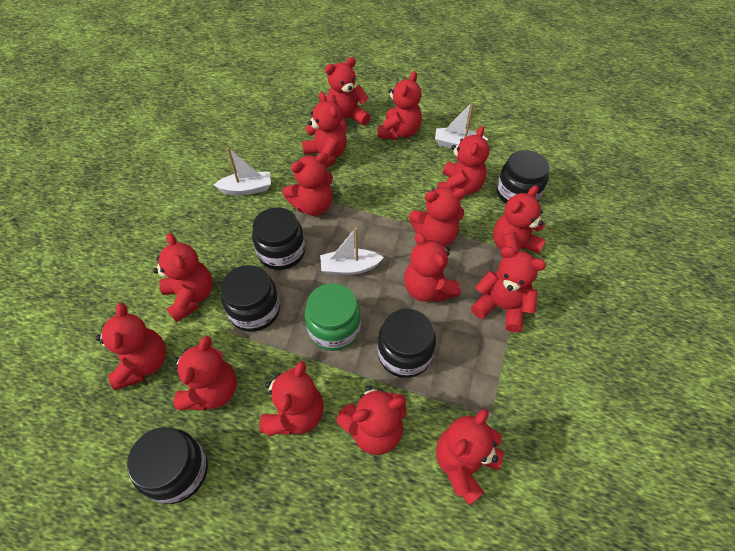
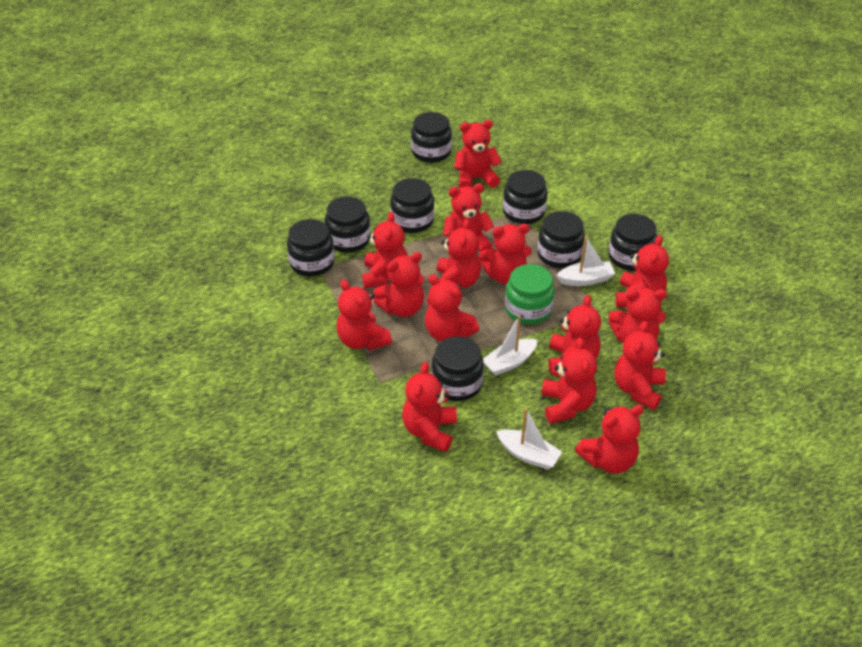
black jar: 5 -> 8

